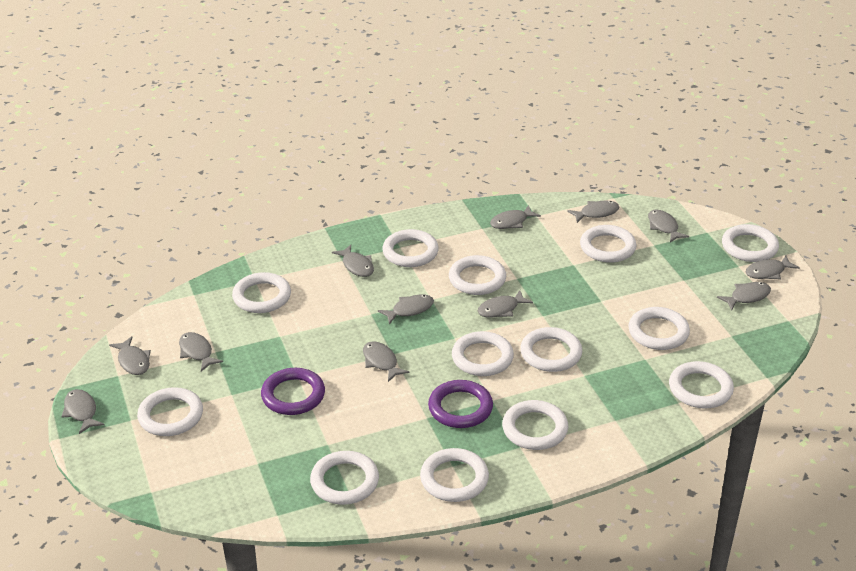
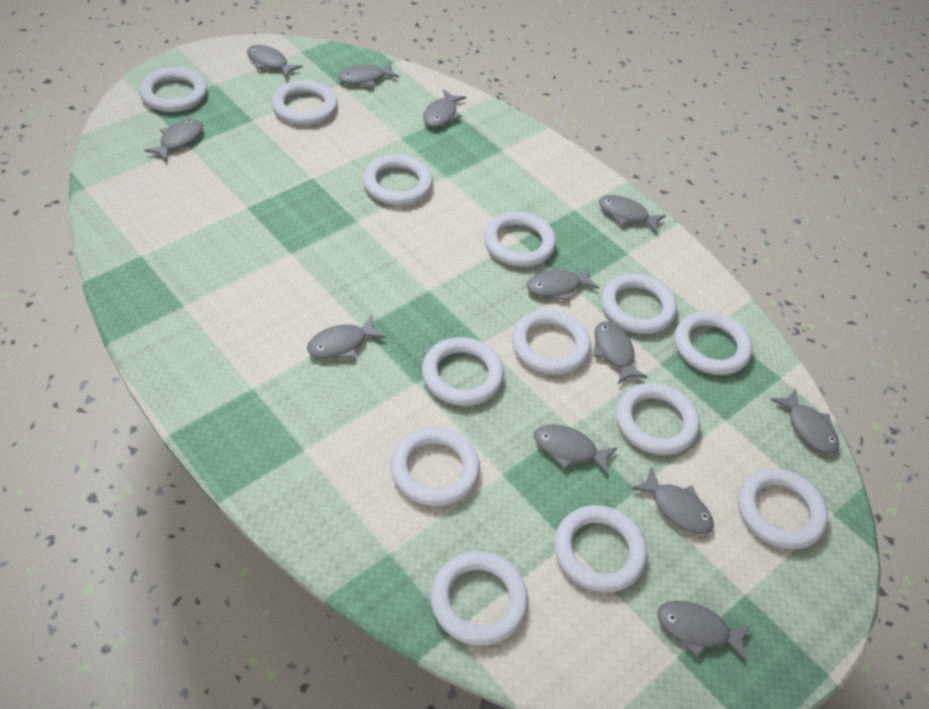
purple ring: 2 -> 0

